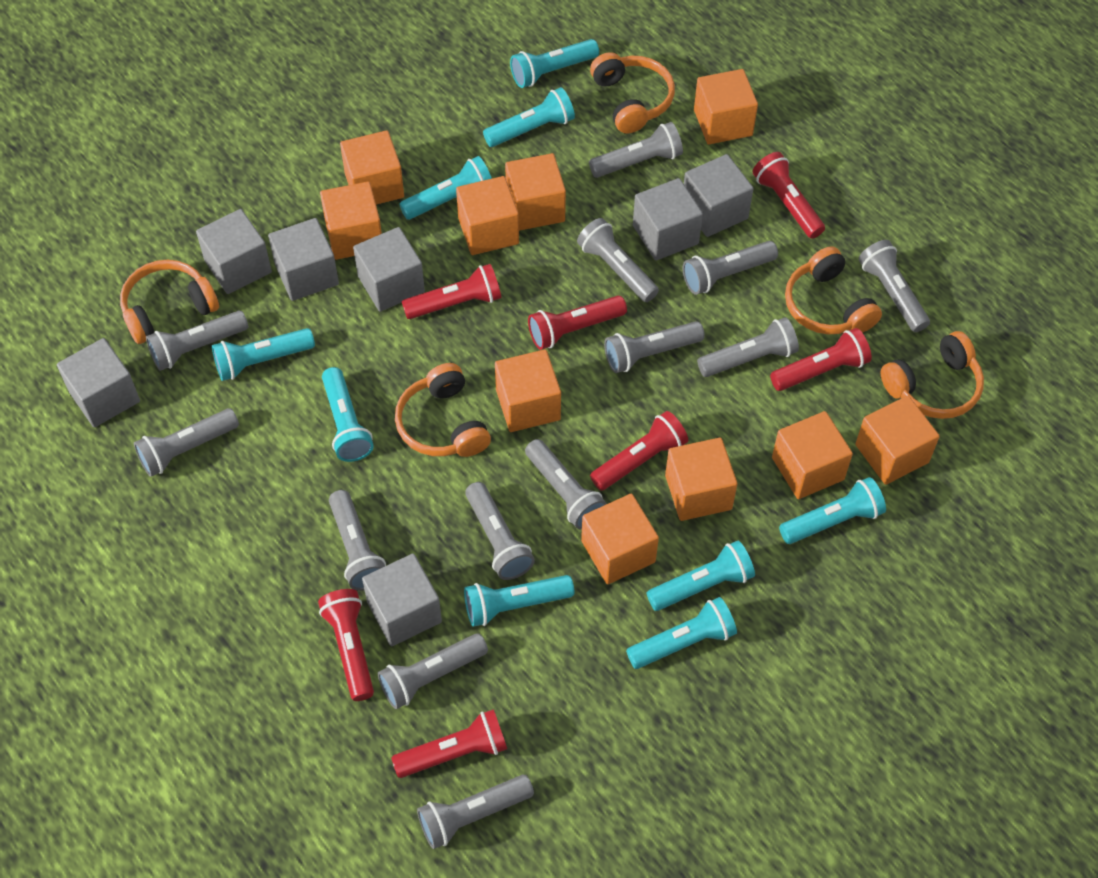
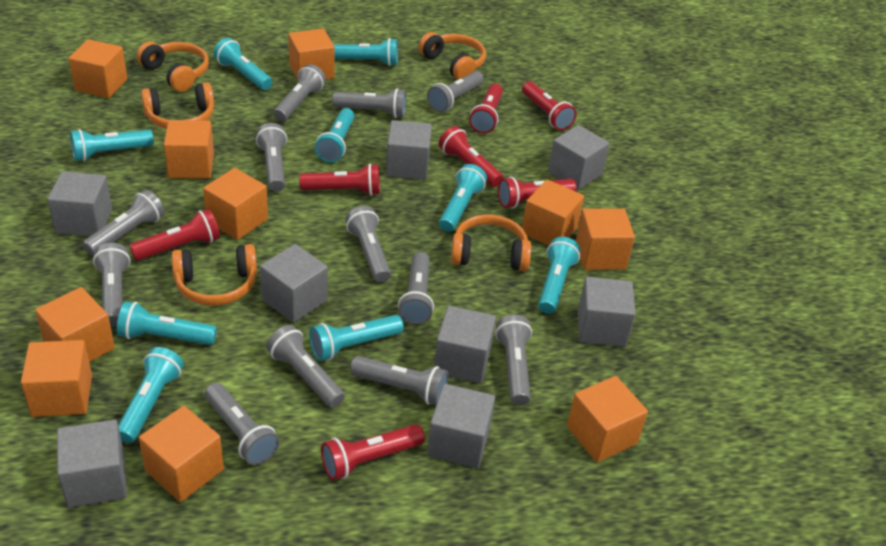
grey cube: 7 -> 8
grey flashlight: 13 -> 12

